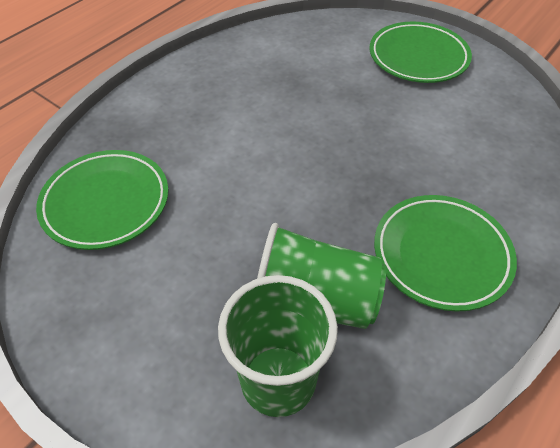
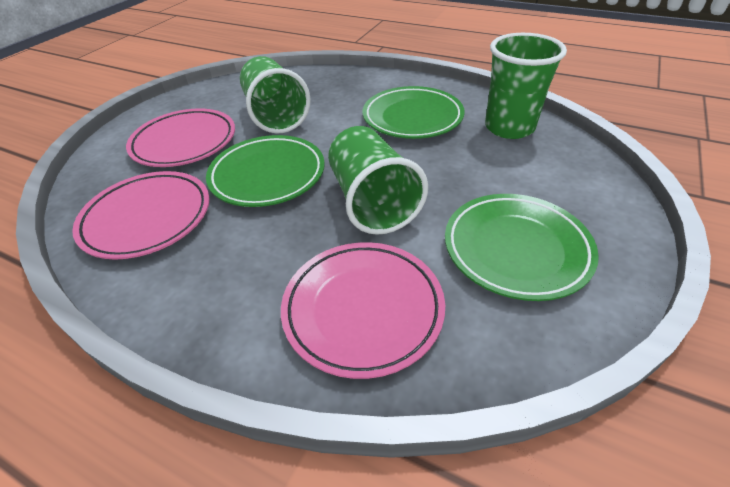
green cup: 2 -> 3
pink plate: 0 -> 3

